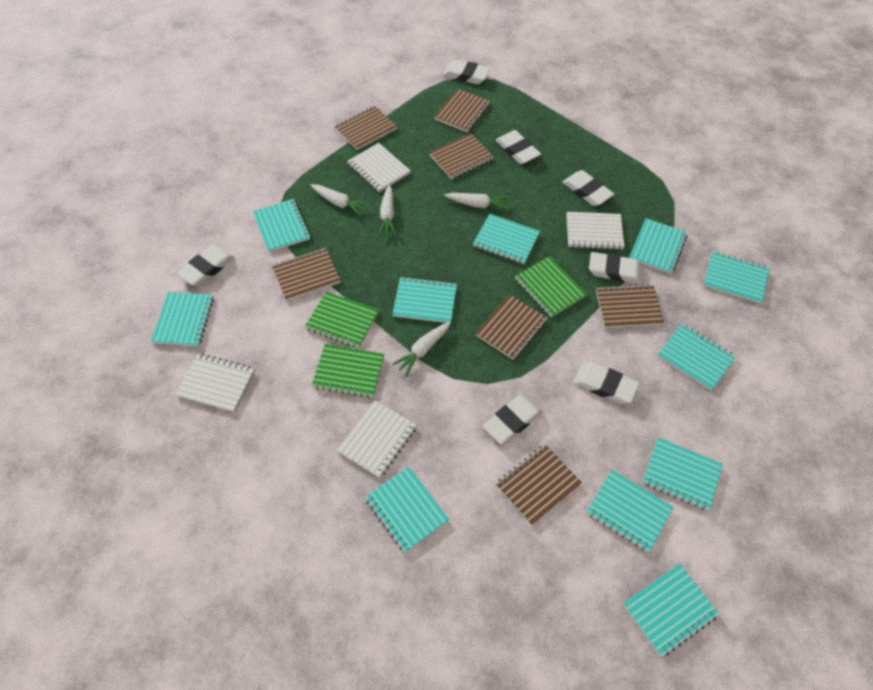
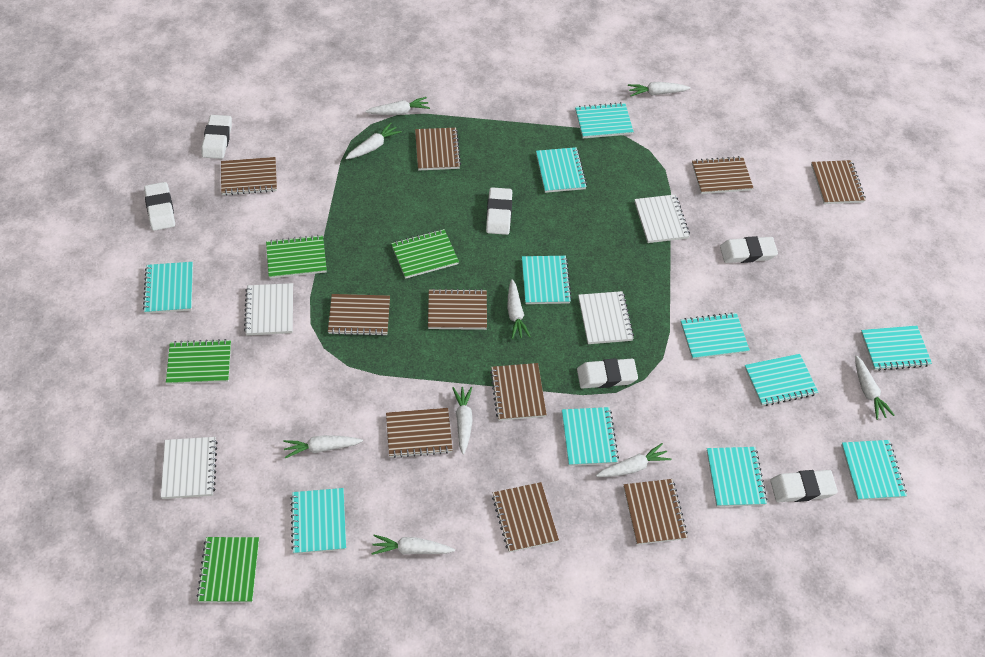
brown notebook: 7 -> 10
green notebook: 3 -> 4
white carrot: 4 -> 9
white eraser: 7 -> 6

